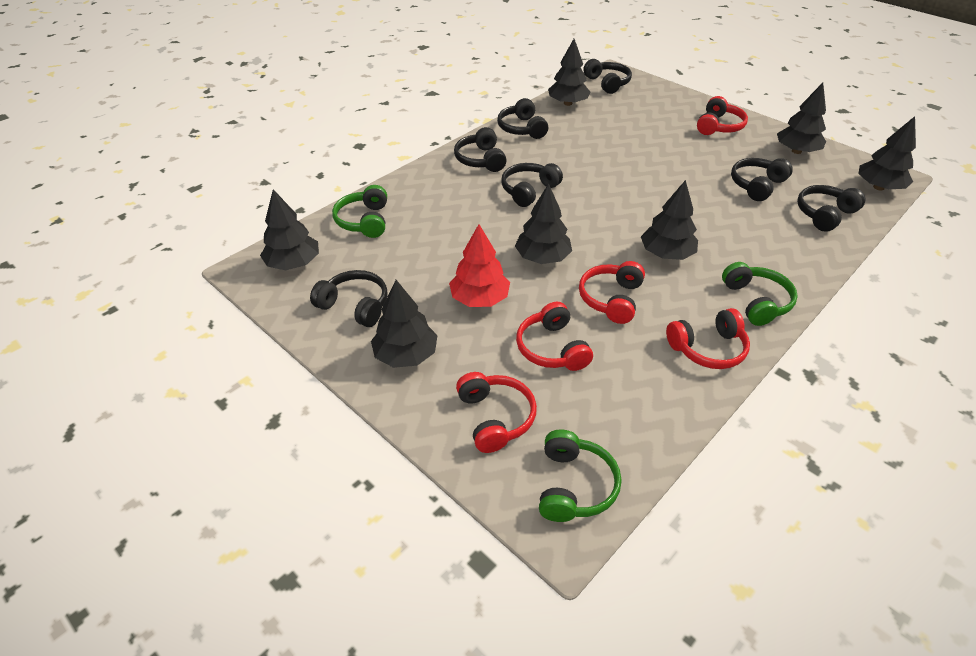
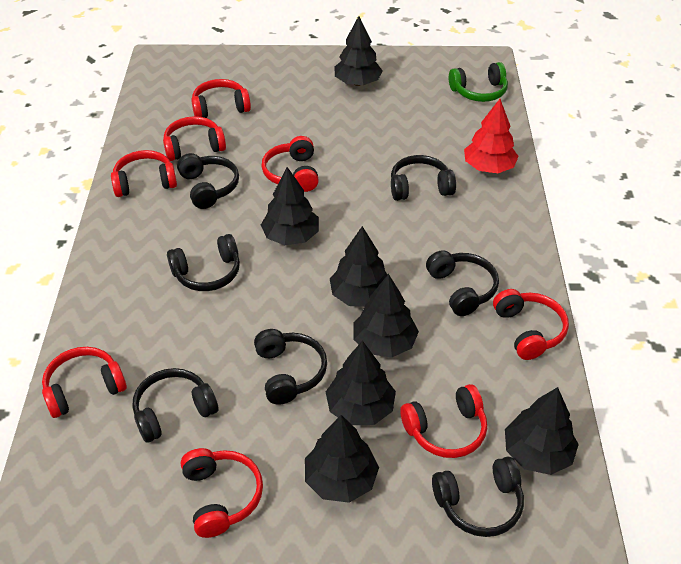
green headphones: 3 -> 1
red headphones: 5 -> 8

